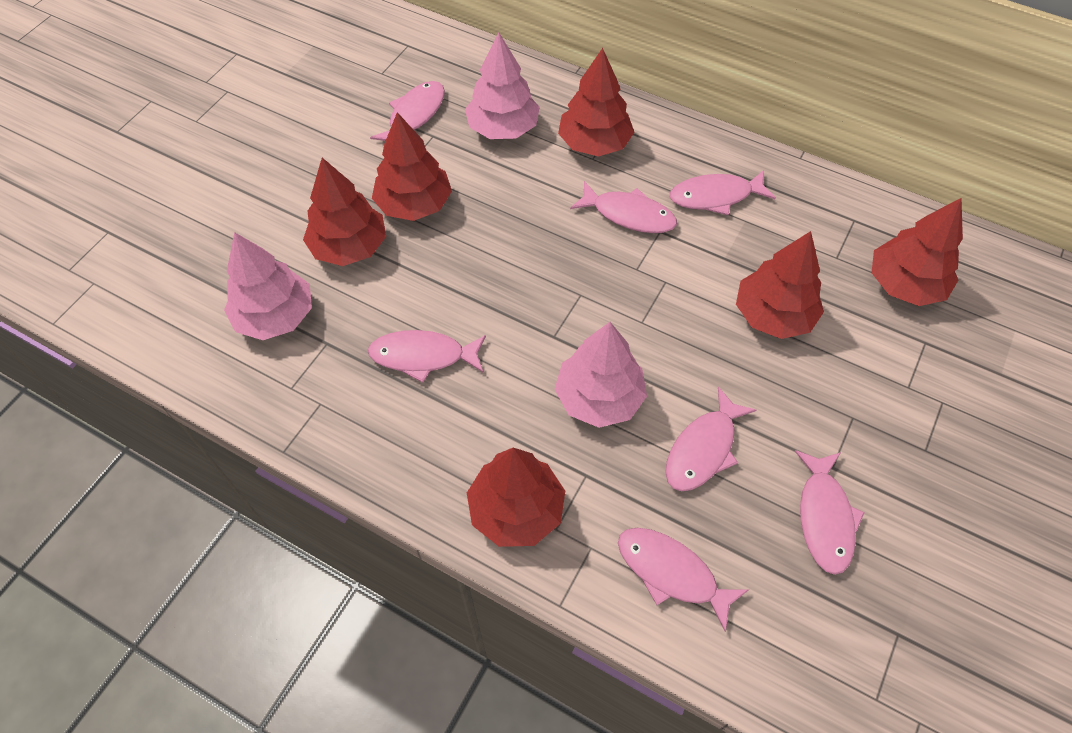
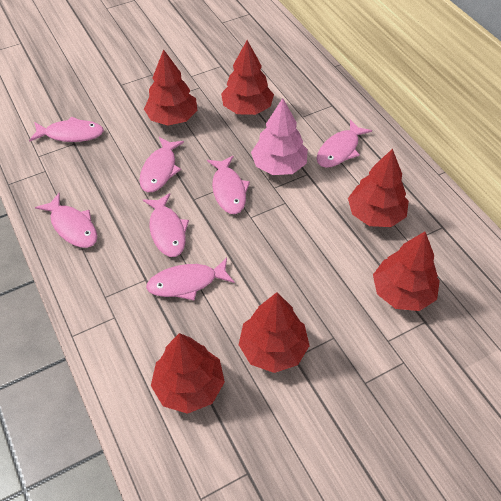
pink tree: 3 -> 1

